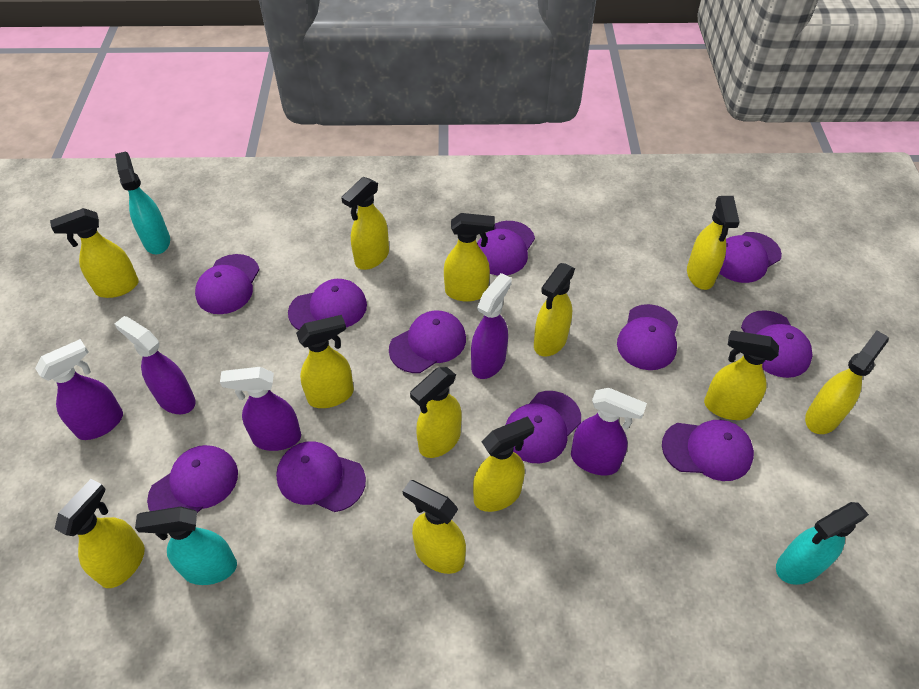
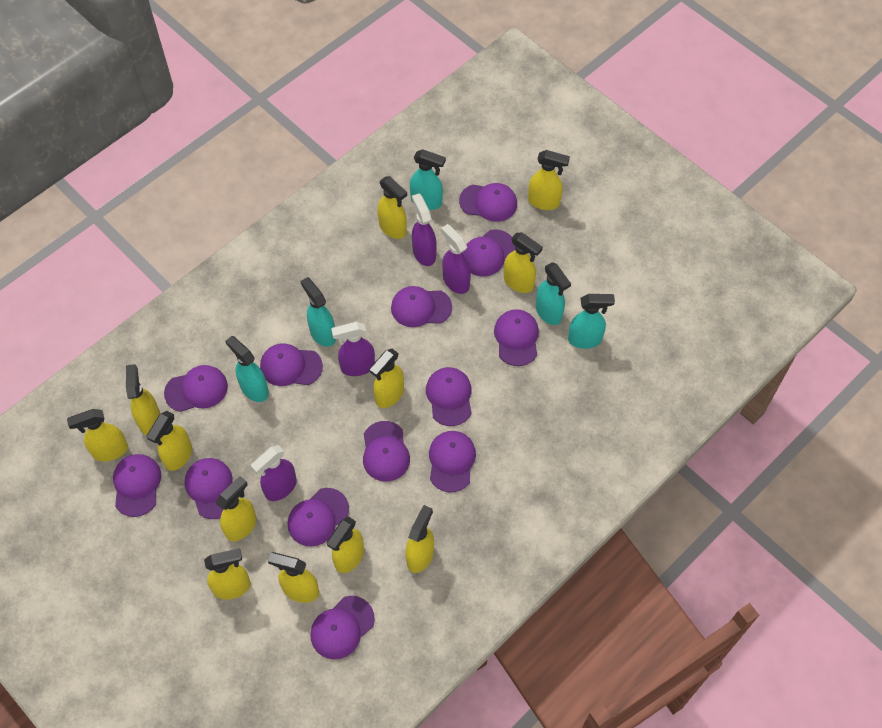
purple cap: 11 -> 13
purple spray bottle: 5 -> 4
turquoise spray bottle: 3 -> 5

